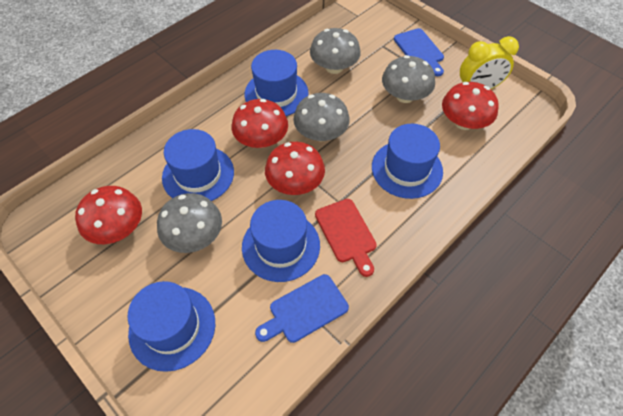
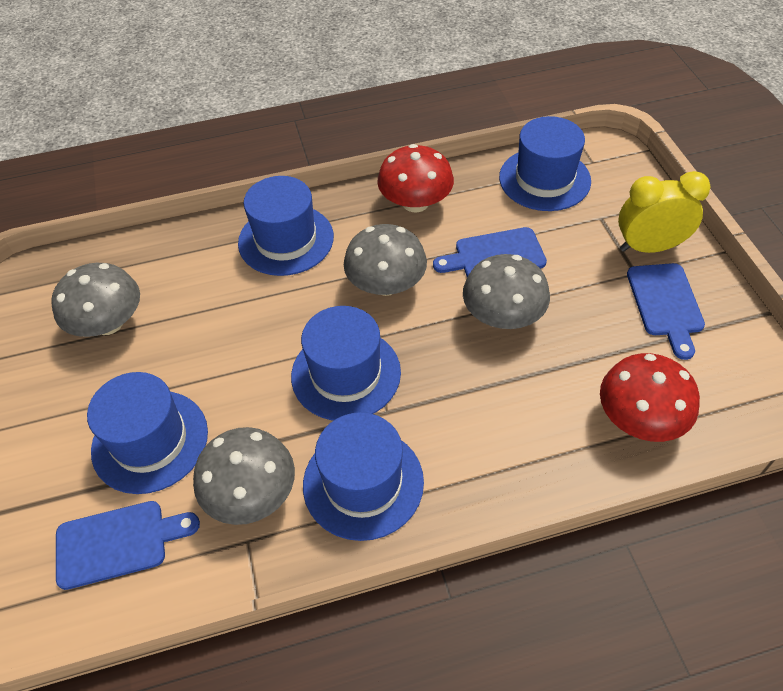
blue cutting board: 2 -> 3
red cutting board: 1 -> 0
red mushroom: 4 -> 2

